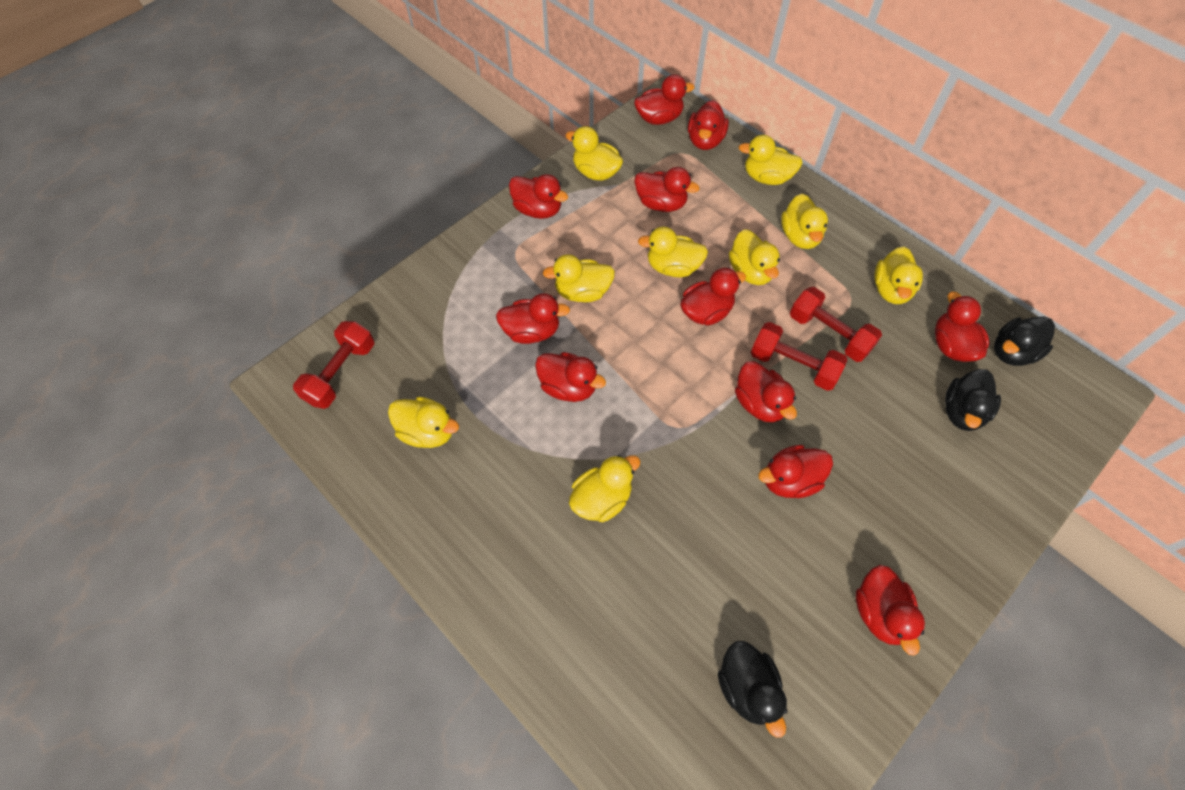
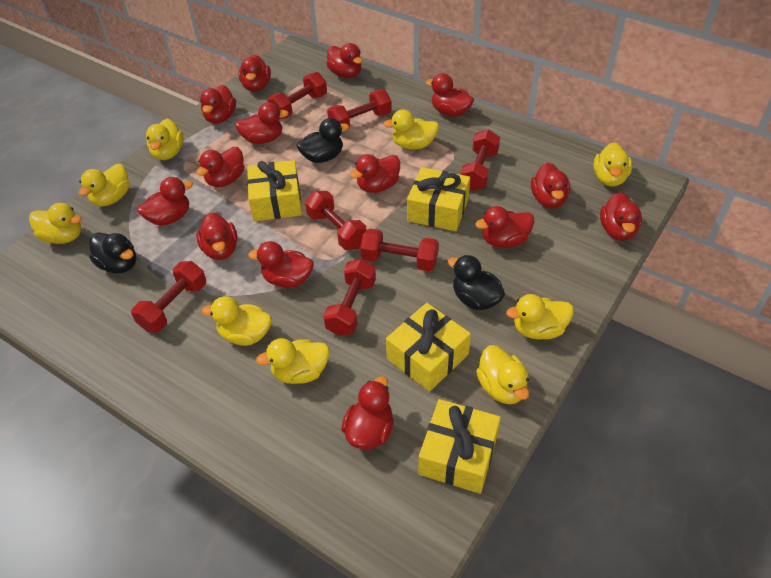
red duck: 11 -> 14
red dumbbell: 3 -> 7
yellow gift: 0 -> 4

